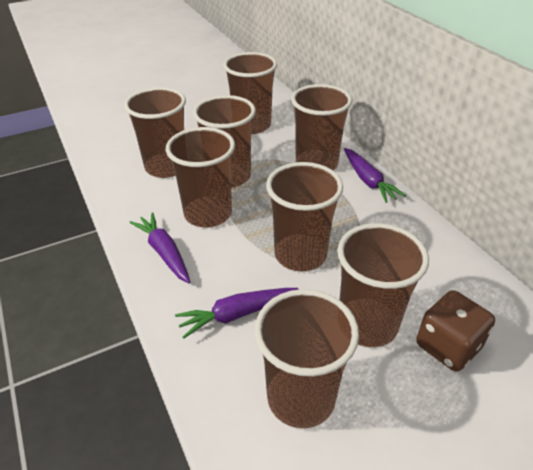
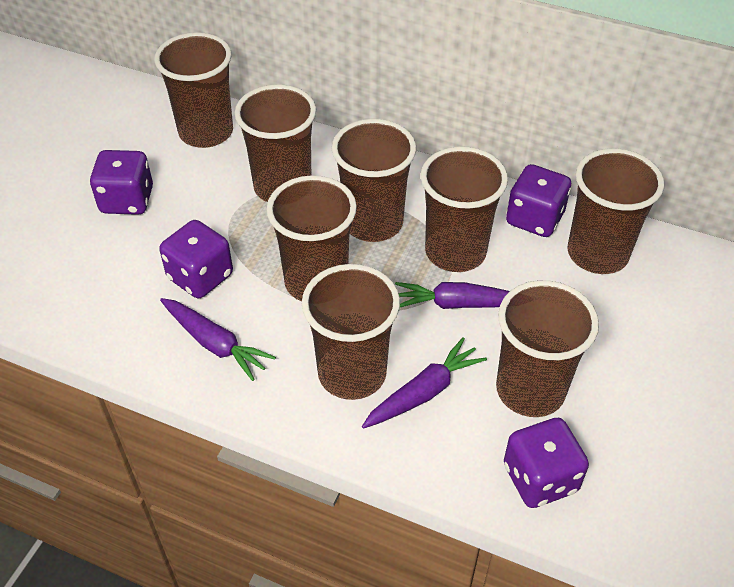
brown dice: 1 -> 0
purple dice: 0 -> 4

